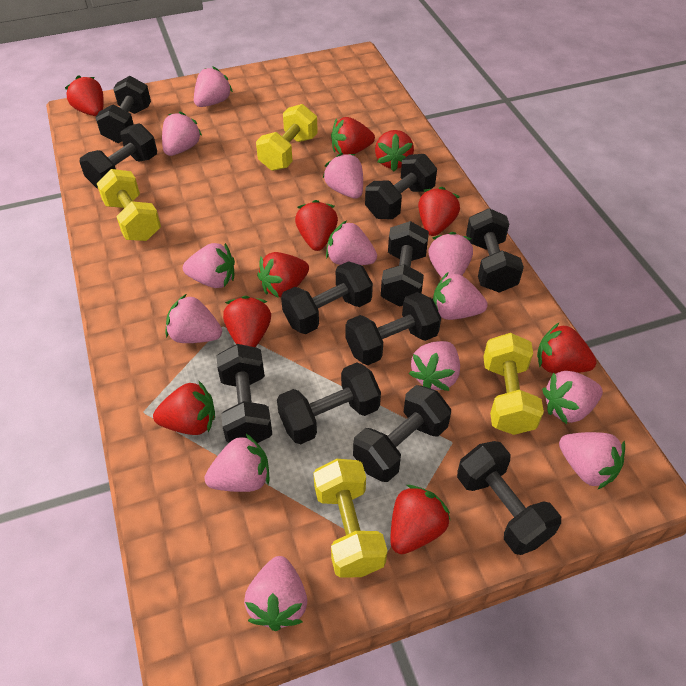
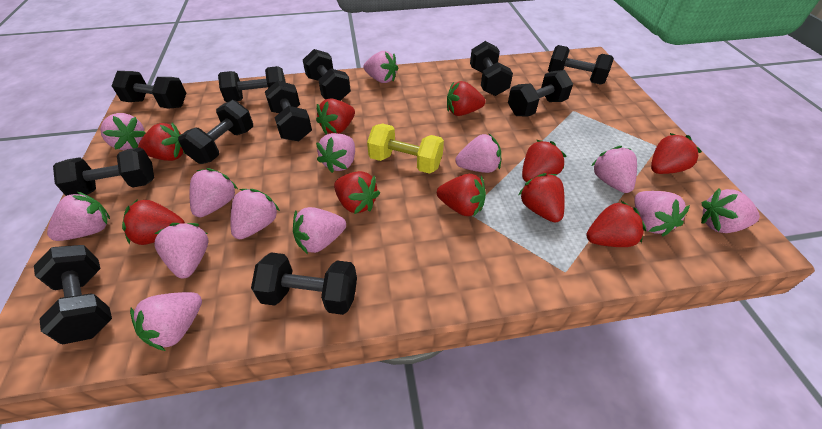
yellow dumbbell: 4 -> 1

